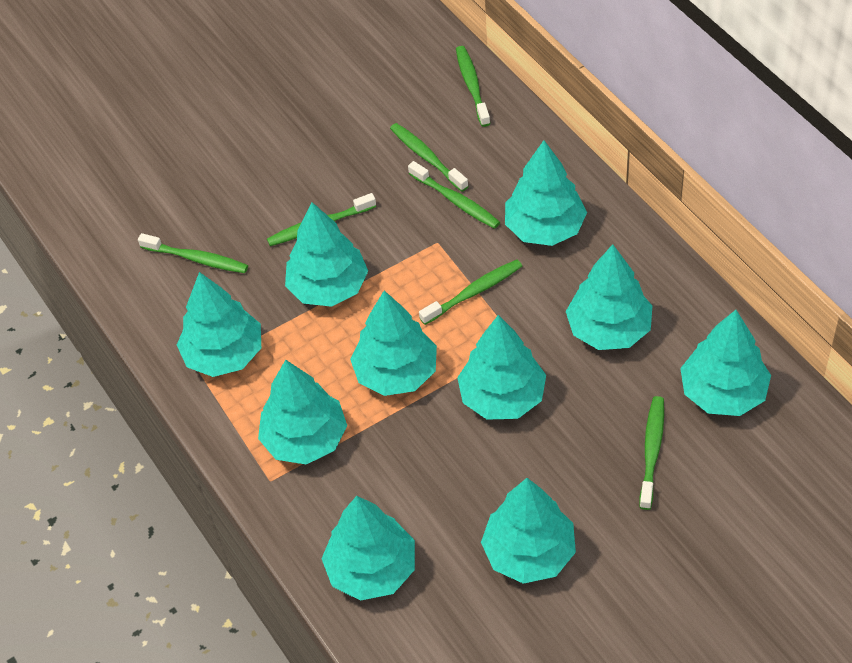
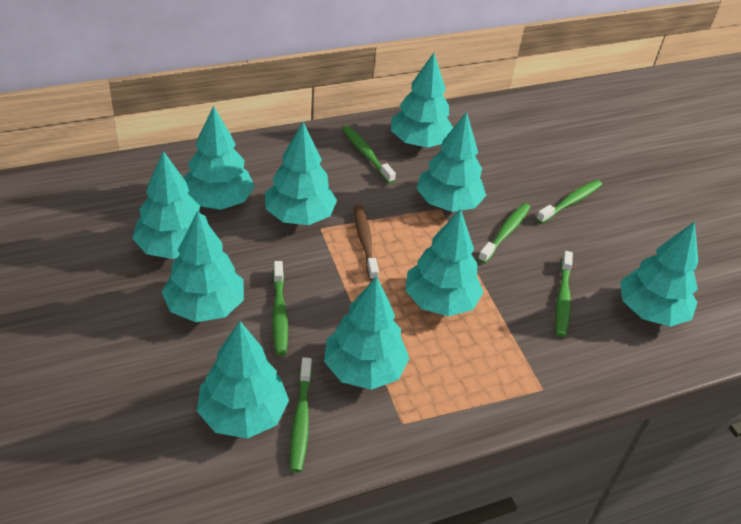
brown toothbrush: 0 -> 1
green toothbrush: 7 -> 6

